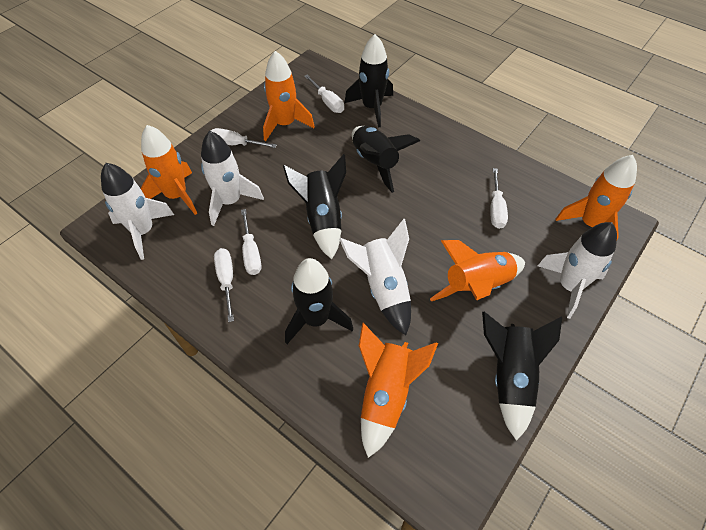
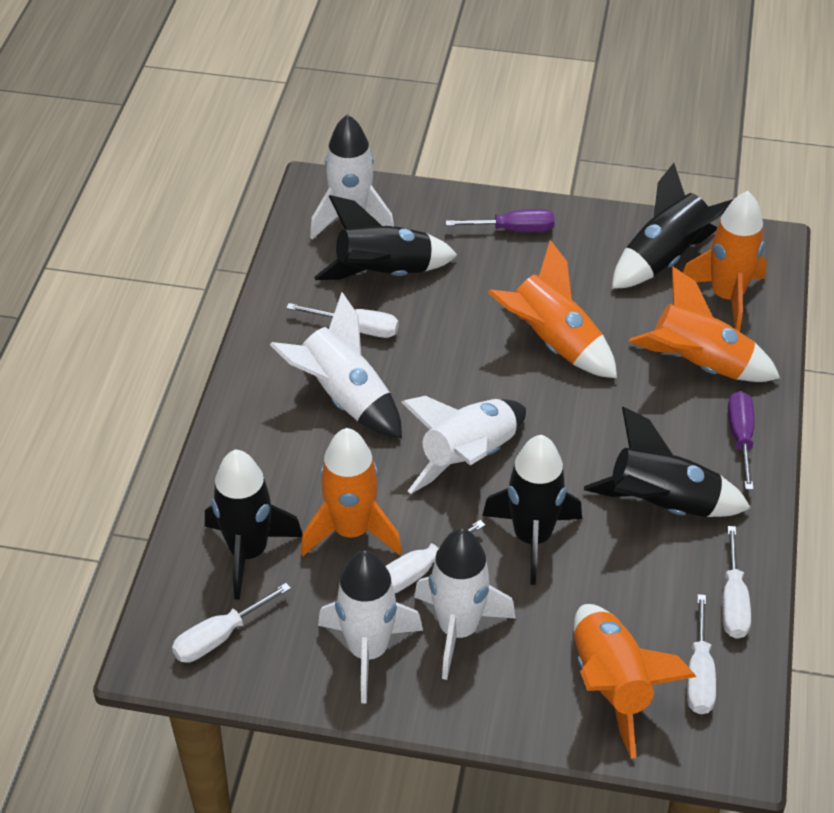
purple screwdriver: 0 -> 2
white rocket: 4 -> 5

